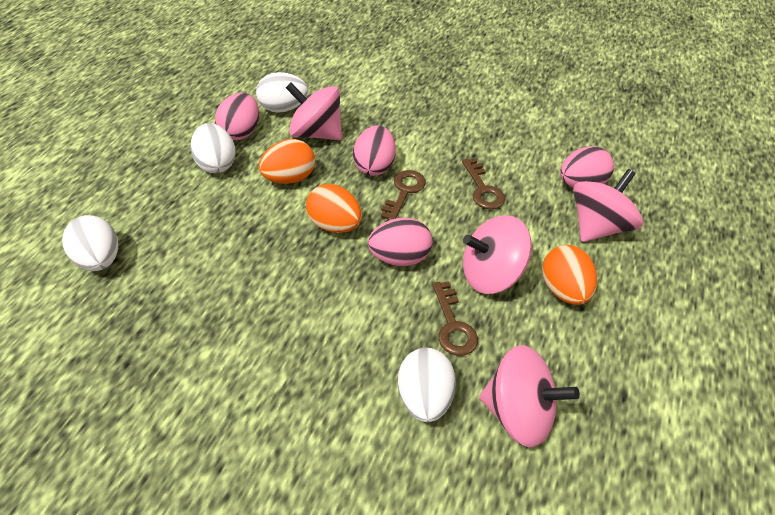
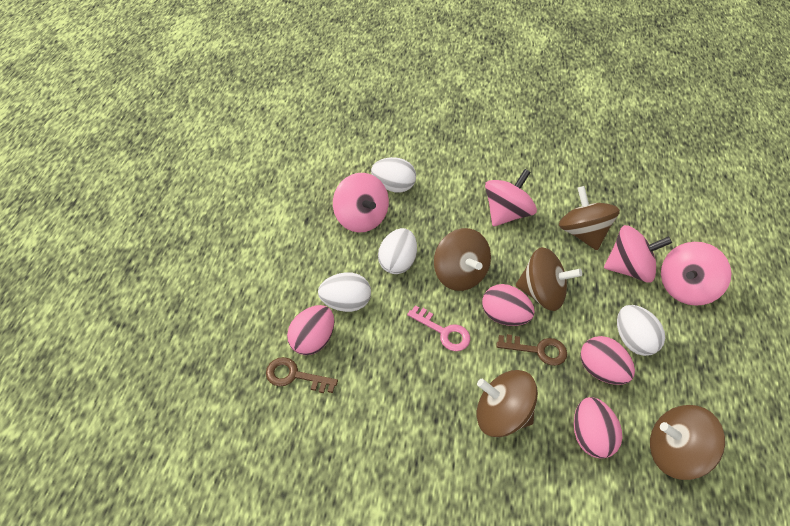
brown key: 3 -> 2
brown spinning top: 0 -> 5
orange egg: 3 -> 0
pink key: 0 -> 1

